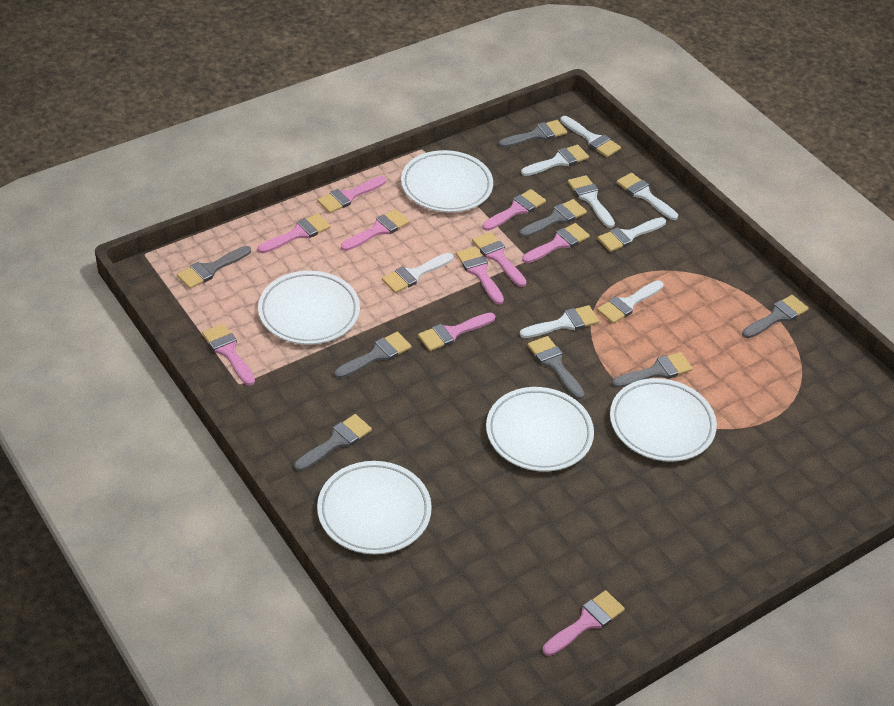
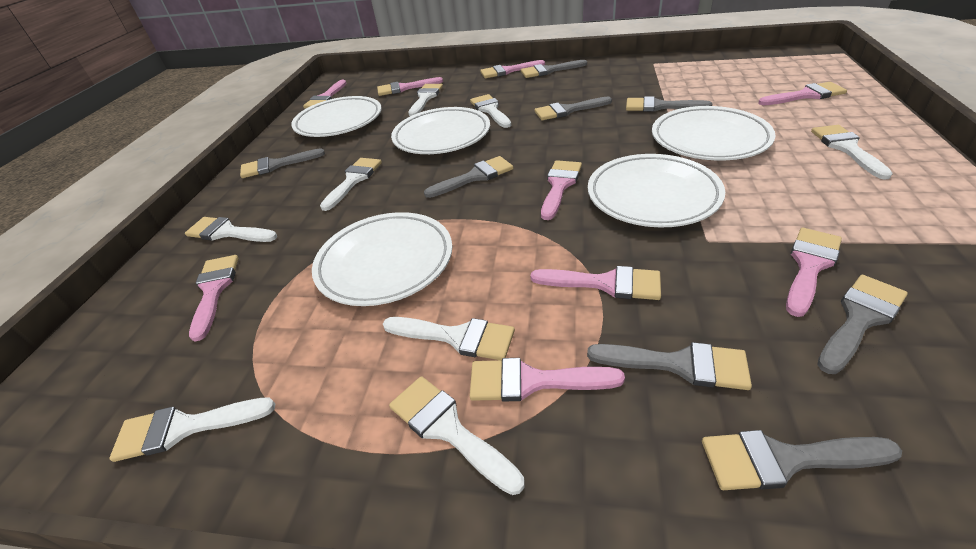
pink brush: 10 -> 9

